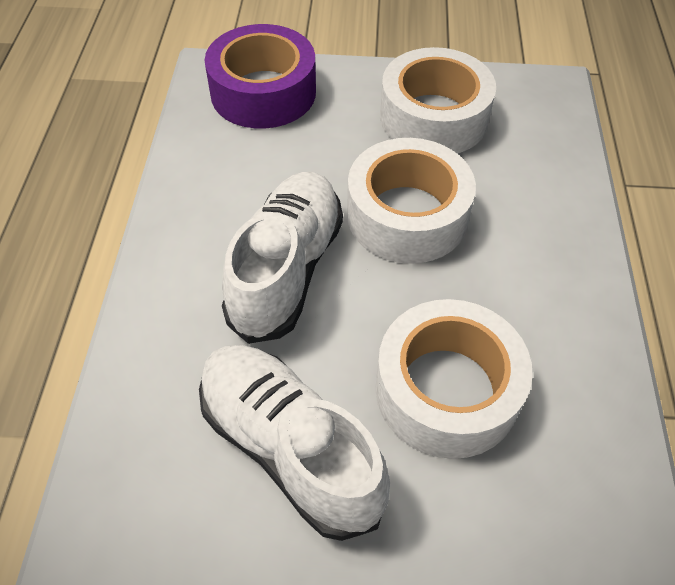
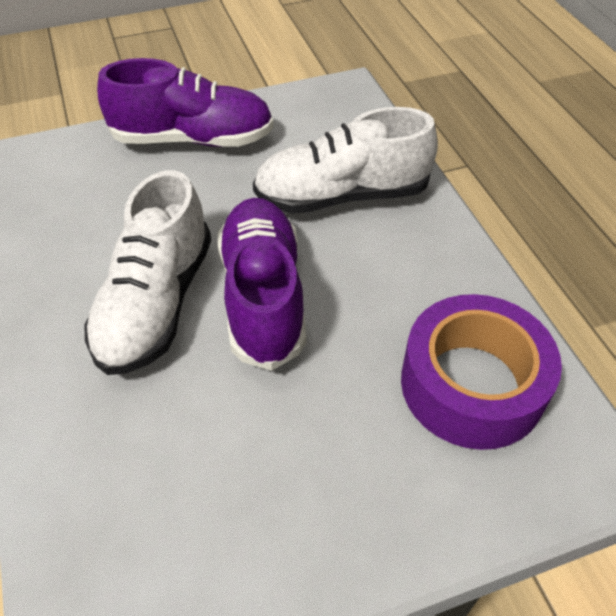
purple shoe: 0 -> 2
white tape: 3 -> 0

